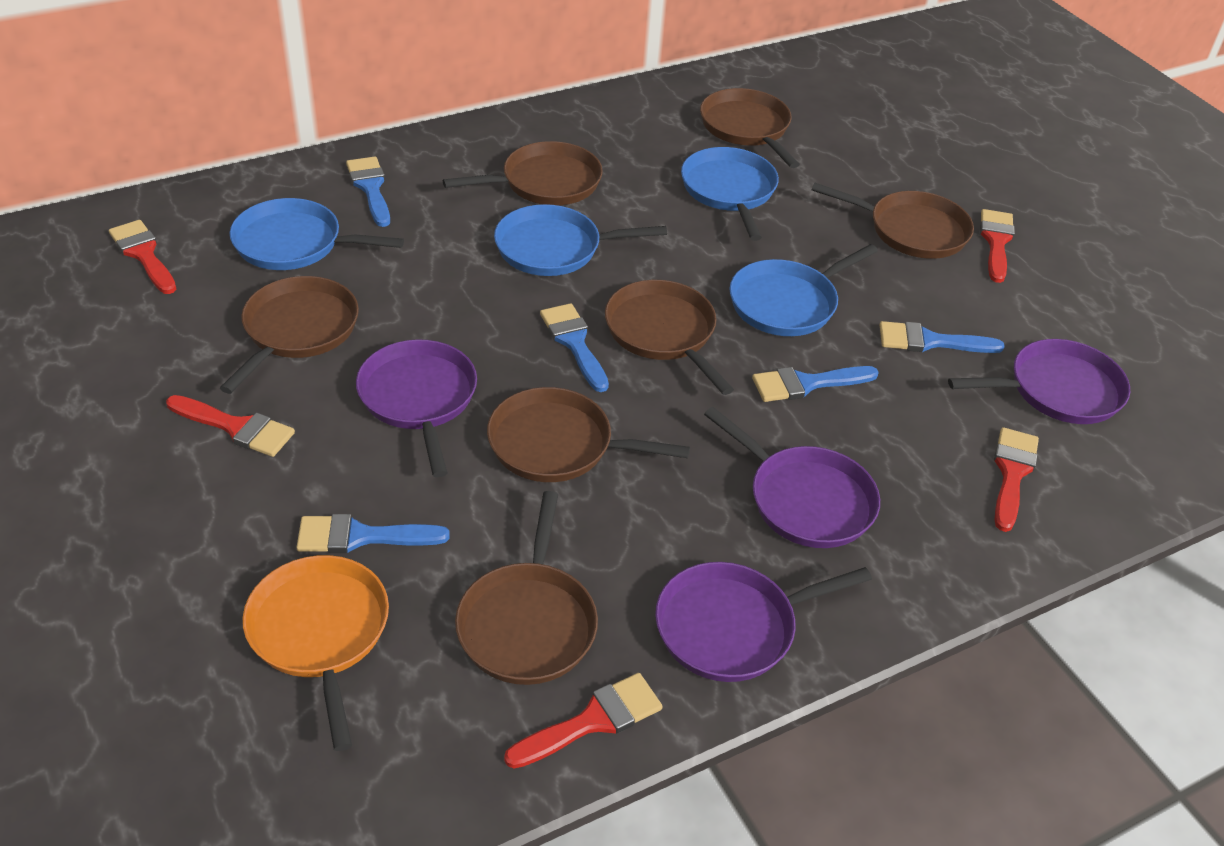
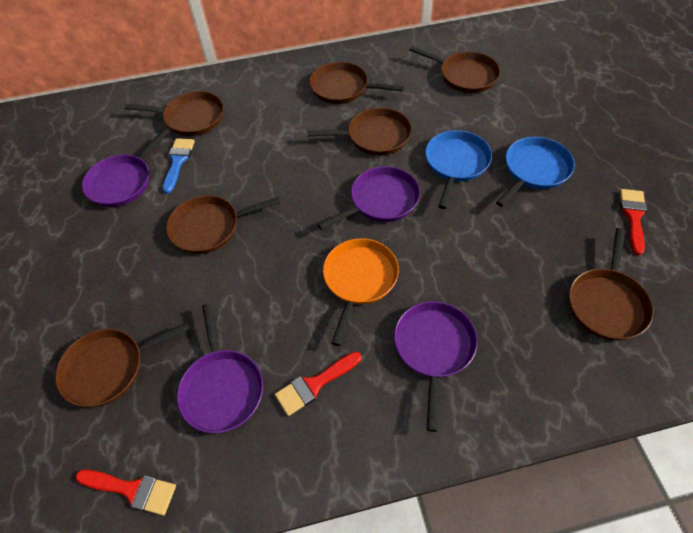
blue brush: 5 -> 1
blue pan: 4 -> 2
red brush: 5 -> 3

